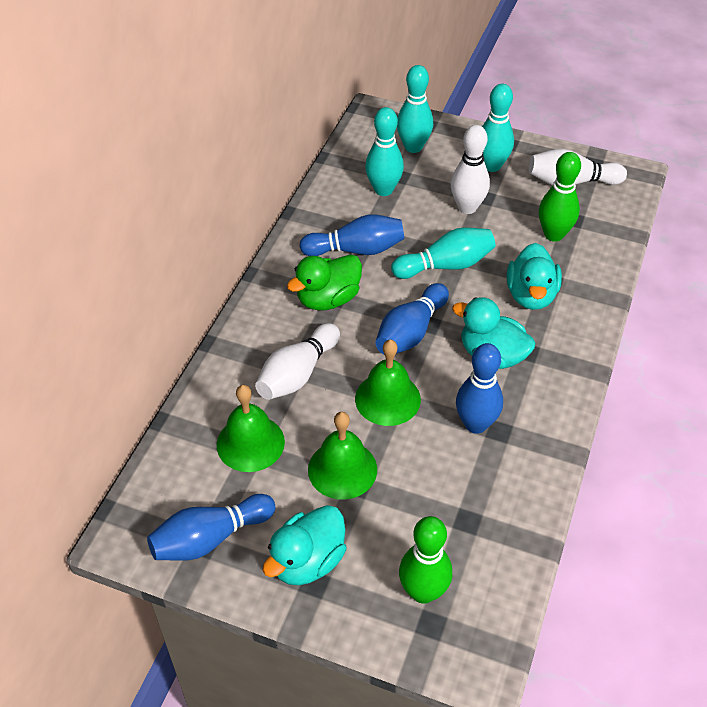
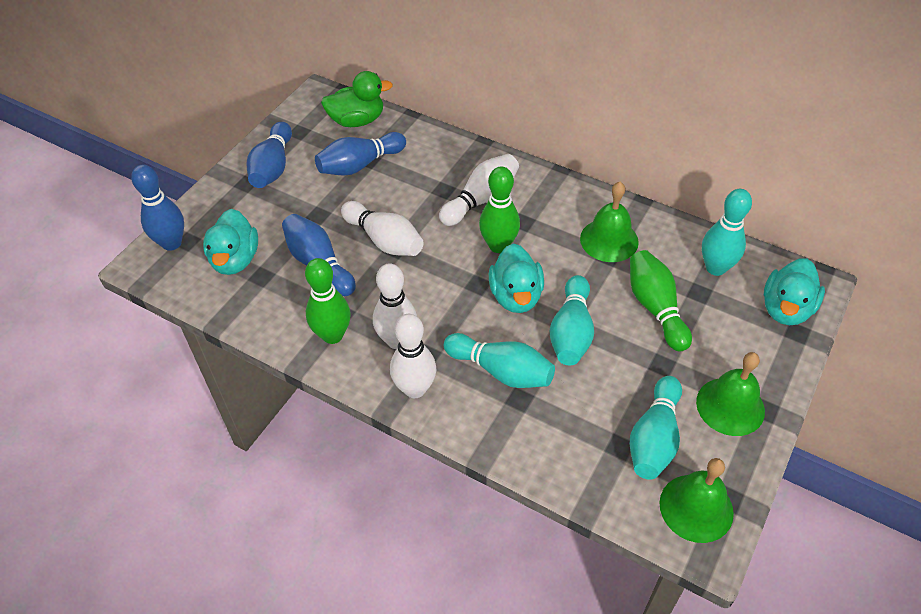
green bowling pin: 2 -> 3
white bowling pin: 3 -> 4

